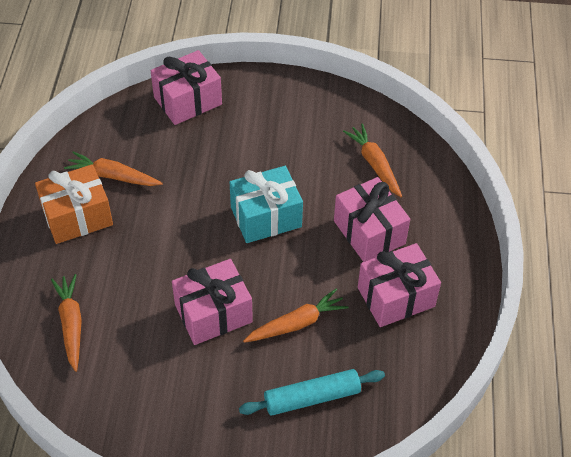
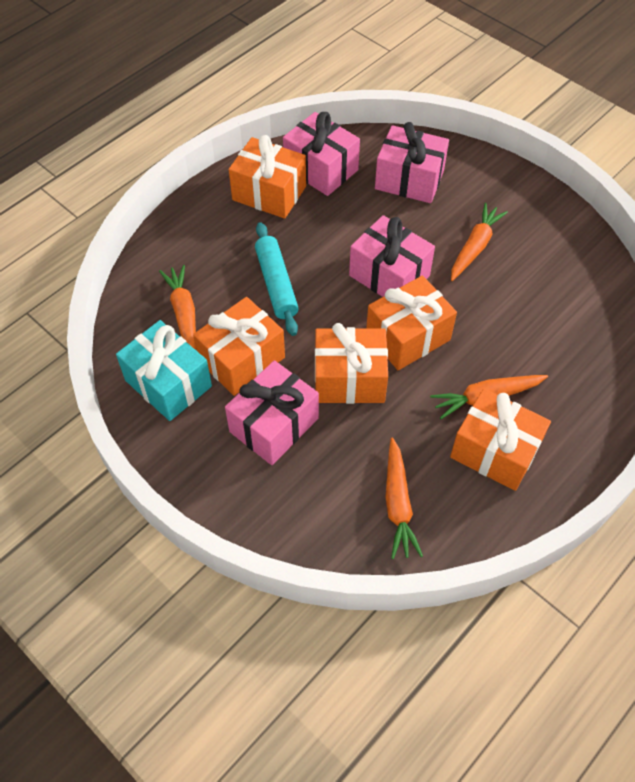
orange gift: 1 -> 5

